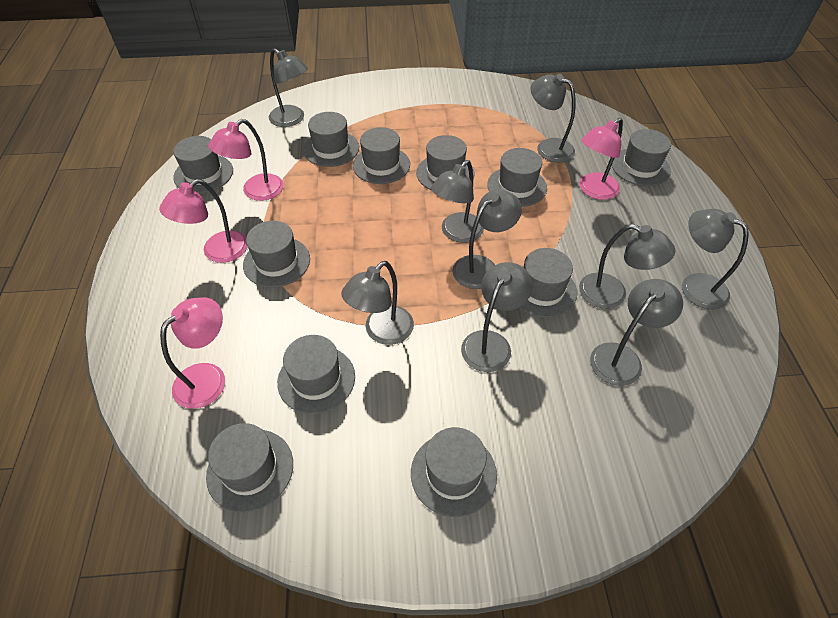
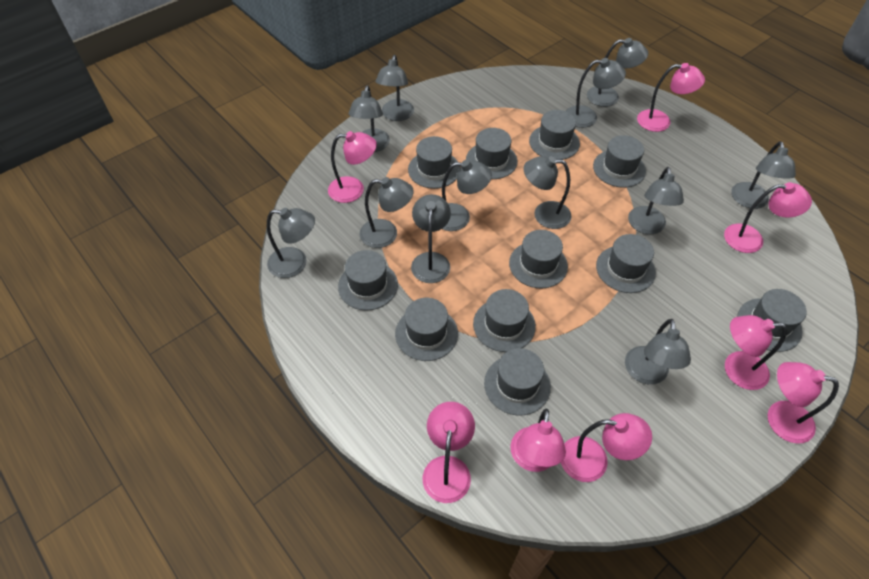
grey lamp: 9 -> 12
pink lamp: 4 -> 8

